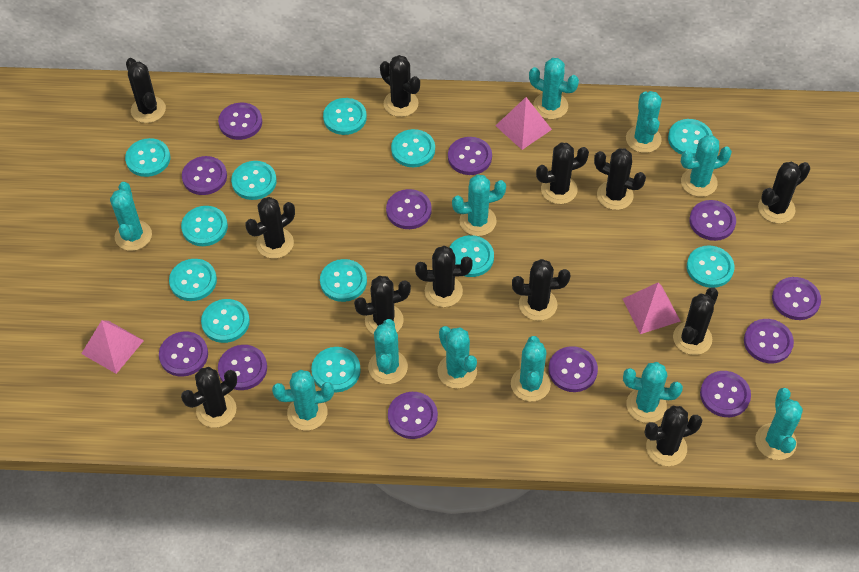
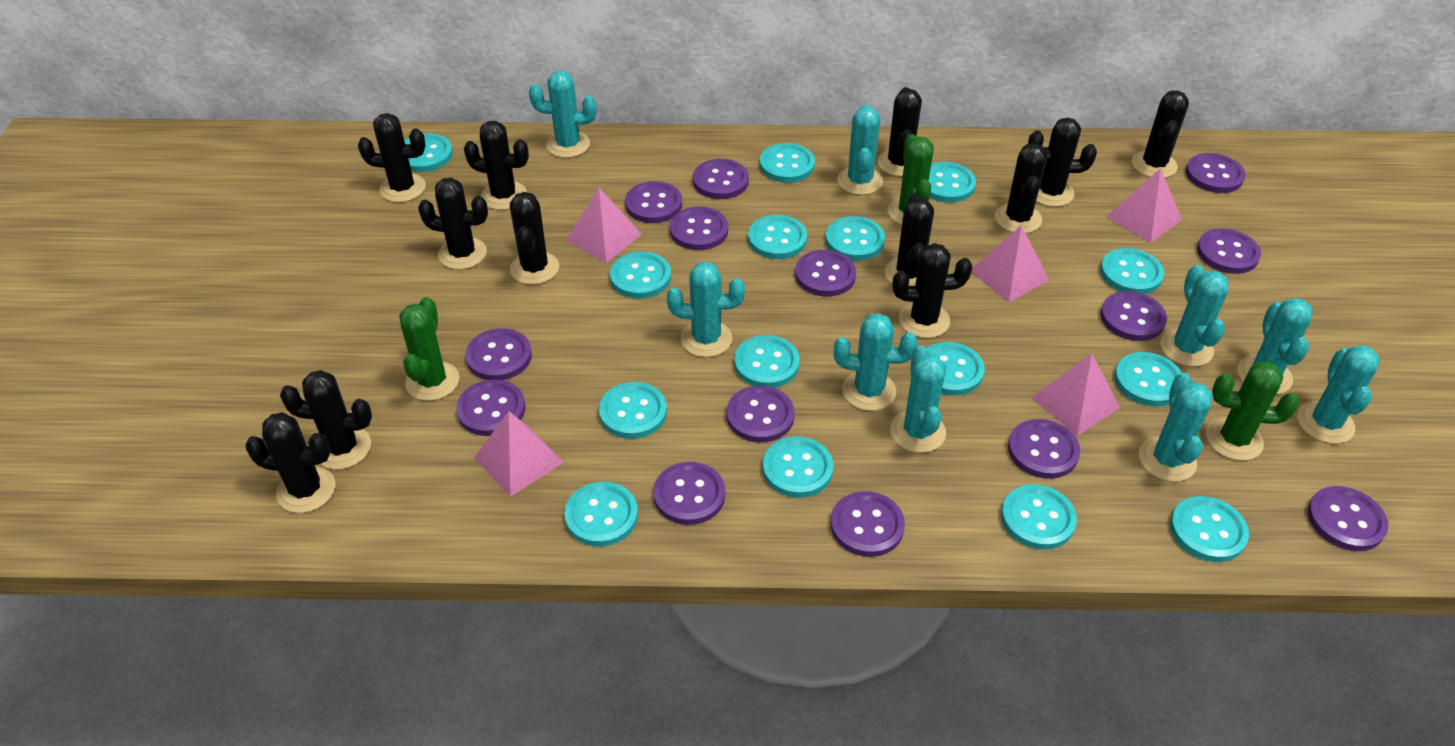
green cactus: 0 -> 3
pink pyramid: 3 -> 5
purple button: 12 -> 14
turquoise button: 12 -> 15
turquoise cactus: 11 -> 9

